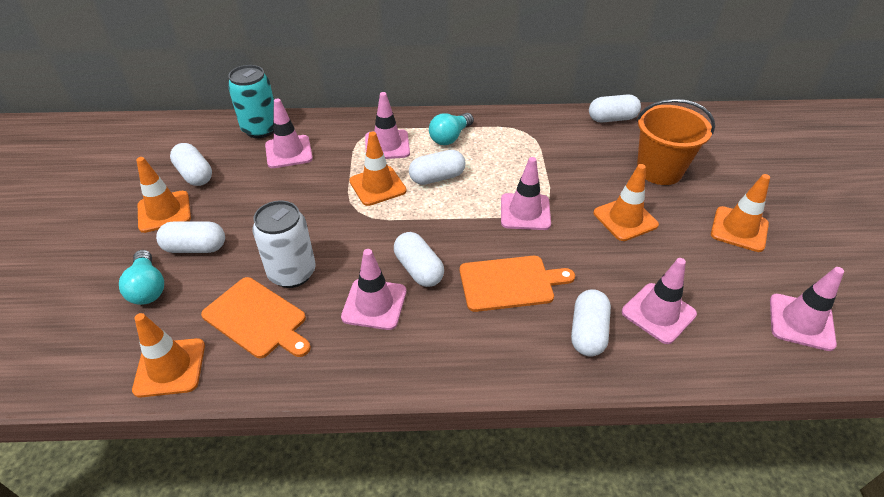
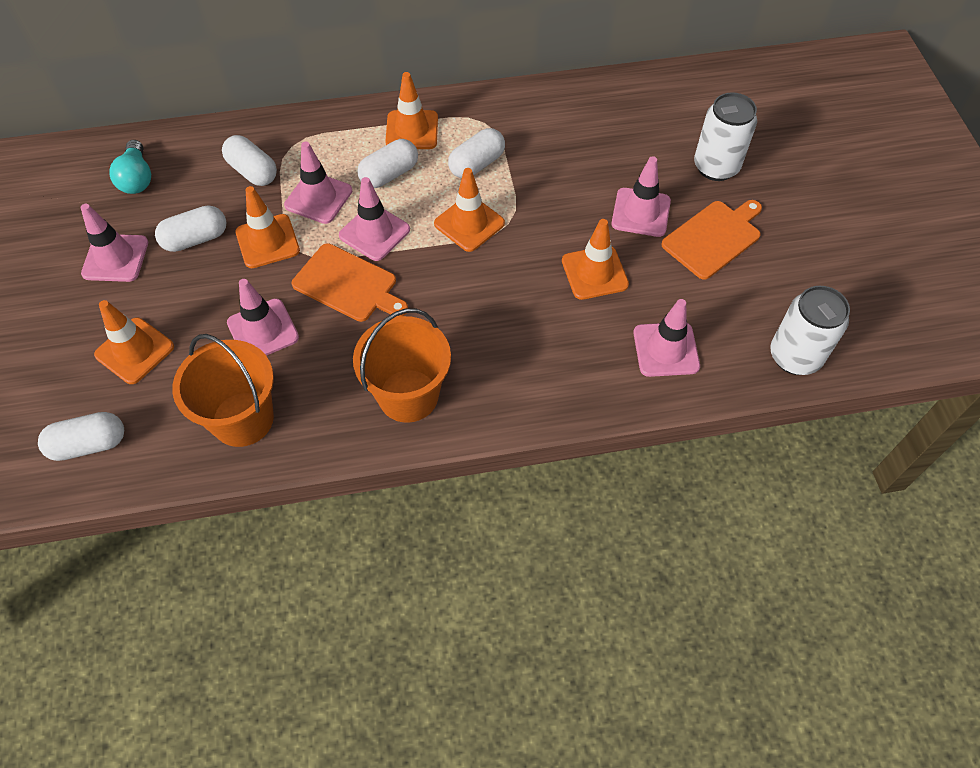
orange bucket: 1 -> 2
turquoise can: 1 -> 0
turquoise light bulb: 2 -> 1
white can: 1 -> 2
white capsule: 6 -> 5

